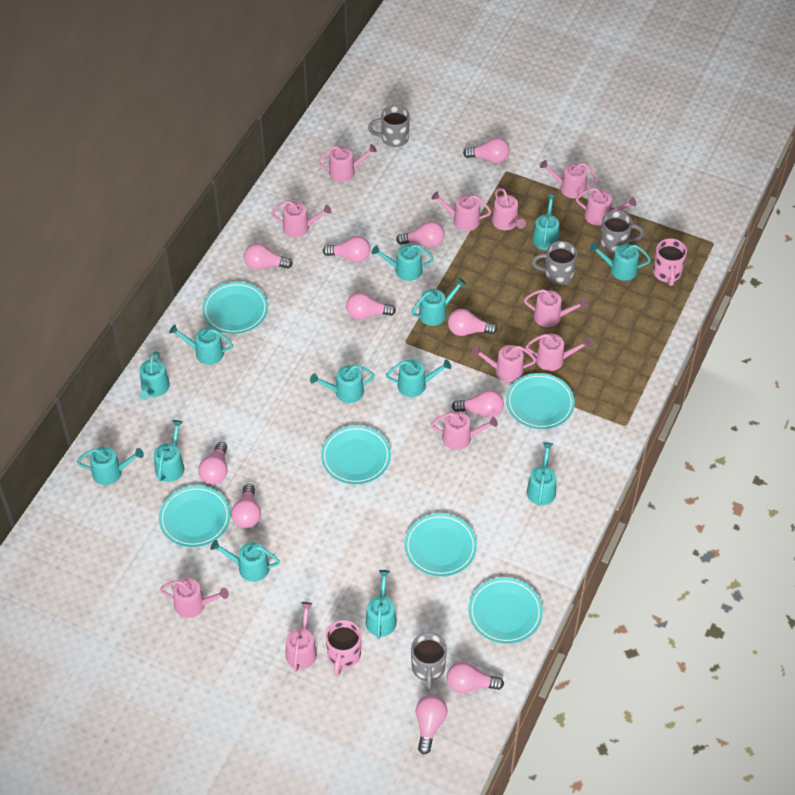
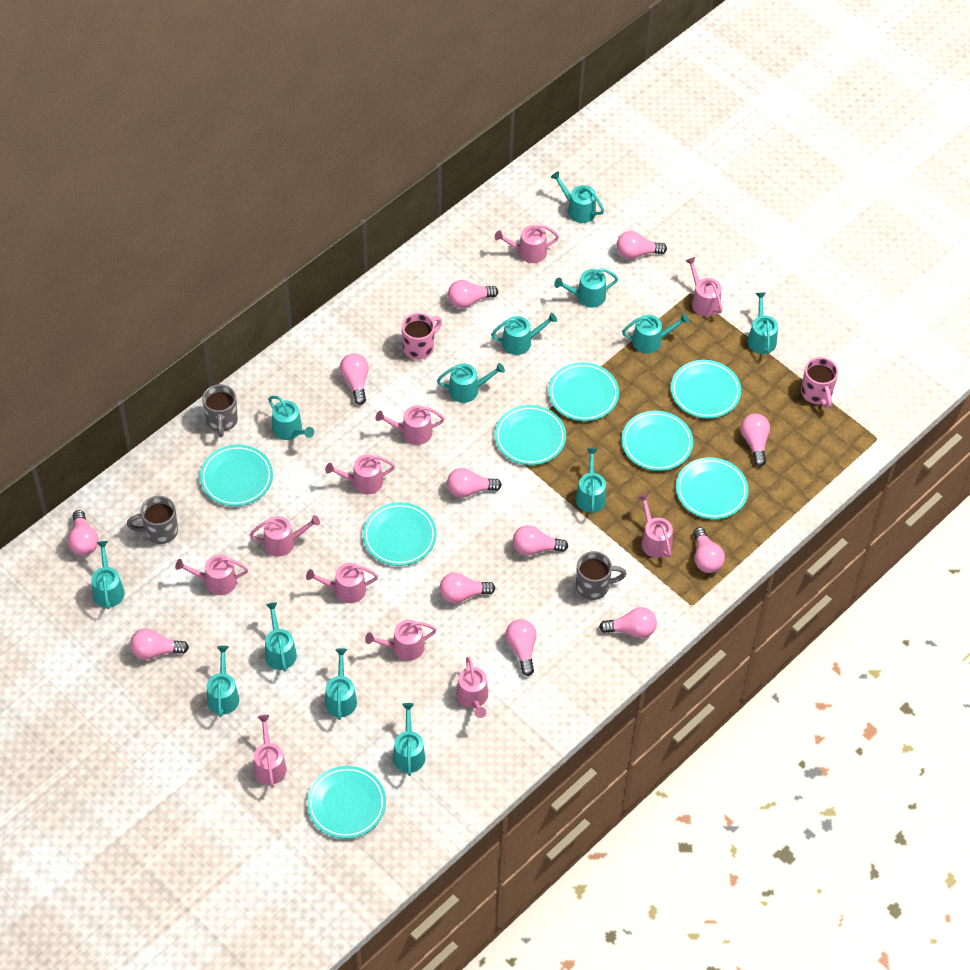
grey mug: 4 -> 3
pink light bulb: 11 -> 12
pink watering can: 12 -> 11
turquoise plate: 6 -> 8

